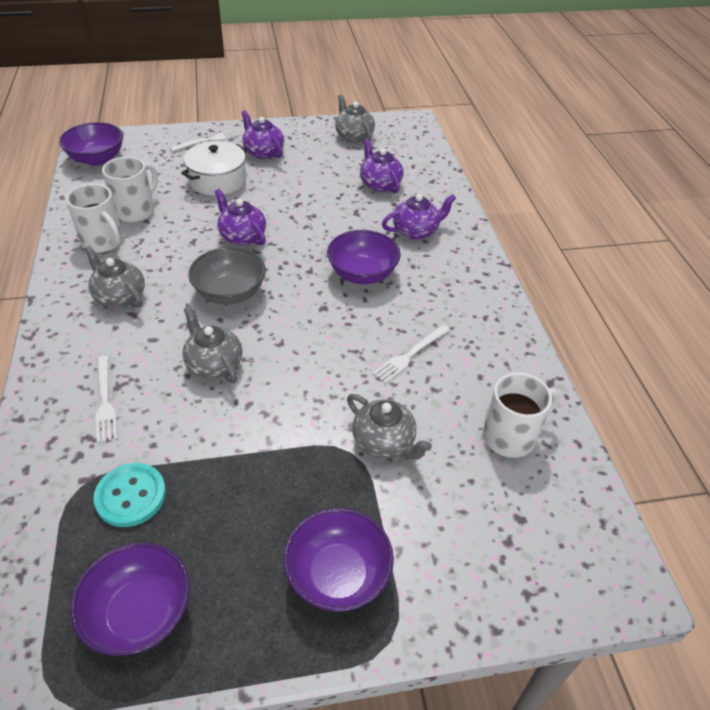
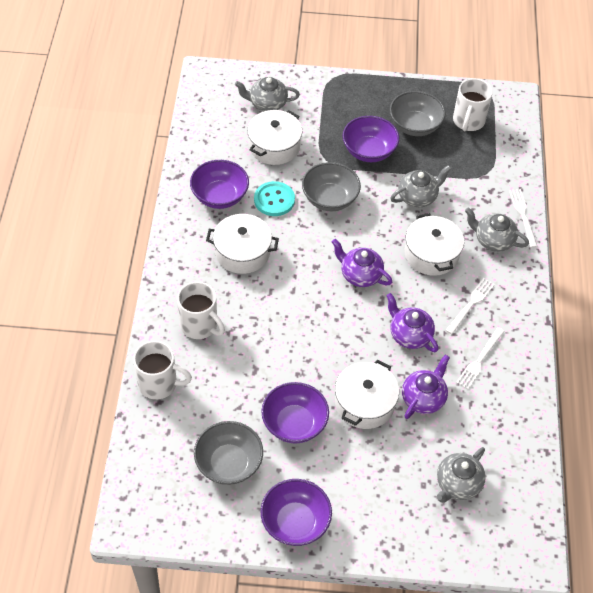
grey bowl: 1 -> 3
purple teapot: 4 -> 3
white pot: 1 -> 4

